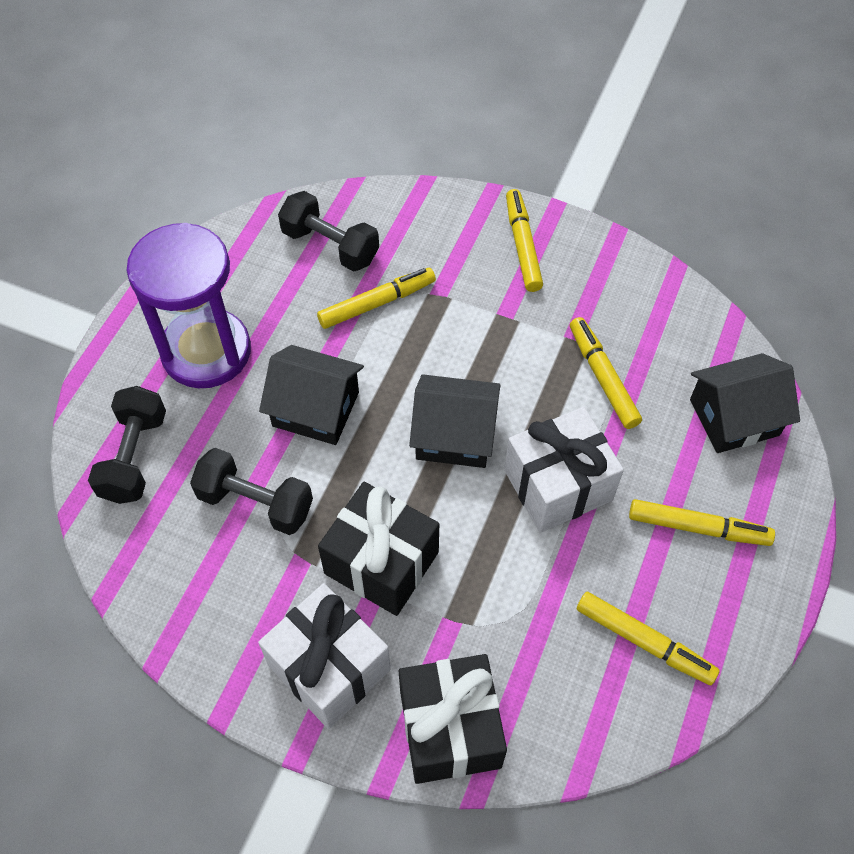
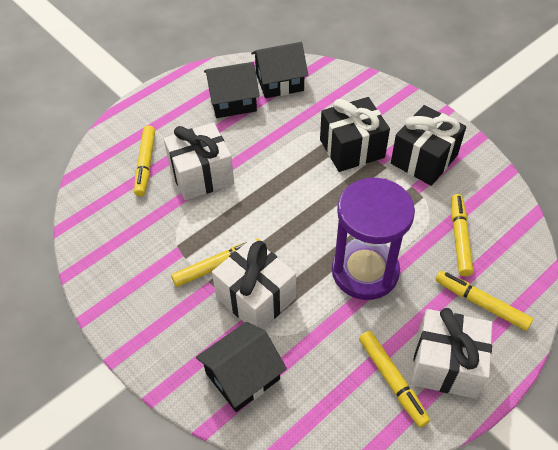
black dumbbell: 3 -> 0
white gift: 2 -> 3

